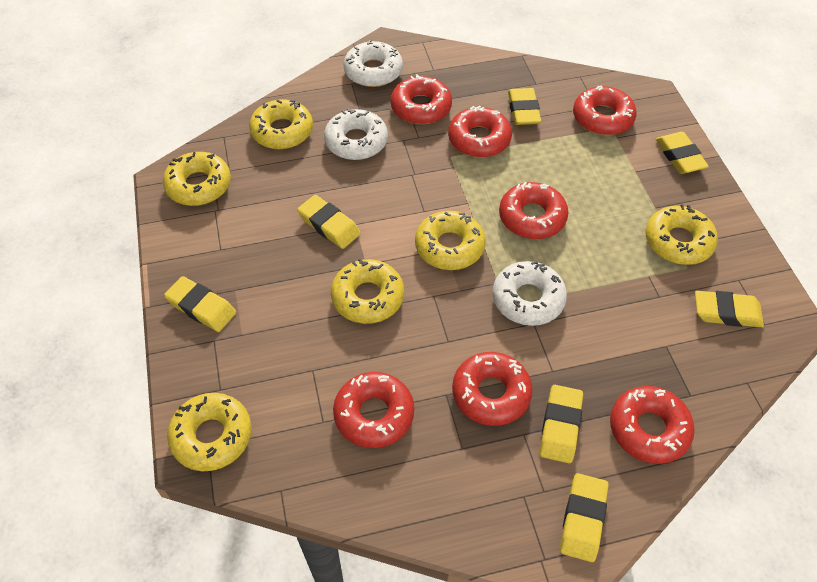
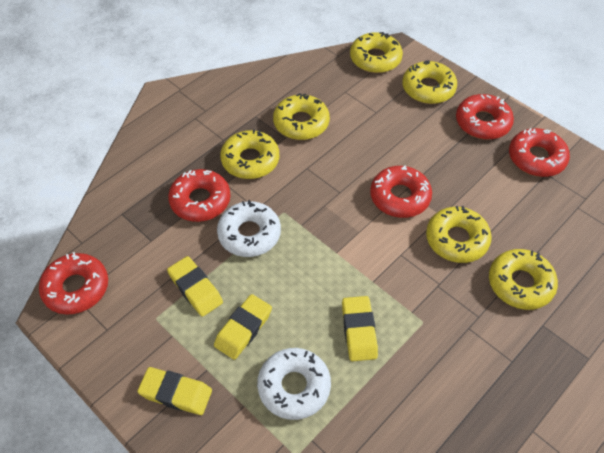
red donut: 7 -> 5
white donut: 3 -> 2
yellow eraser: 7 -> 4

